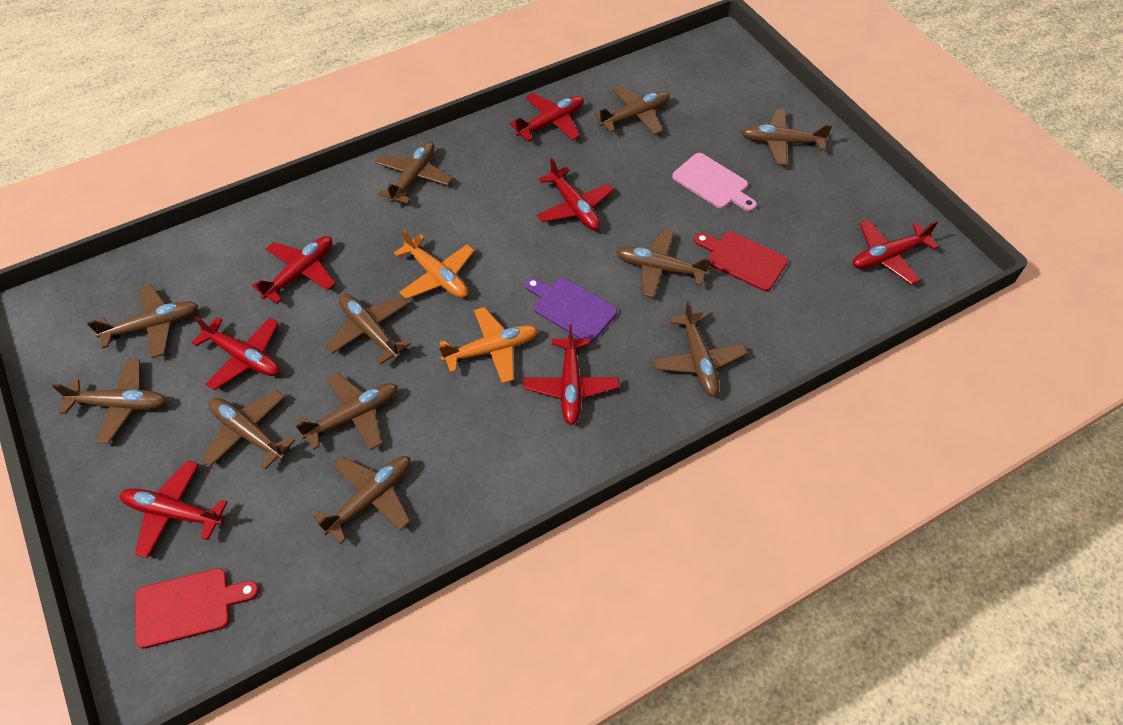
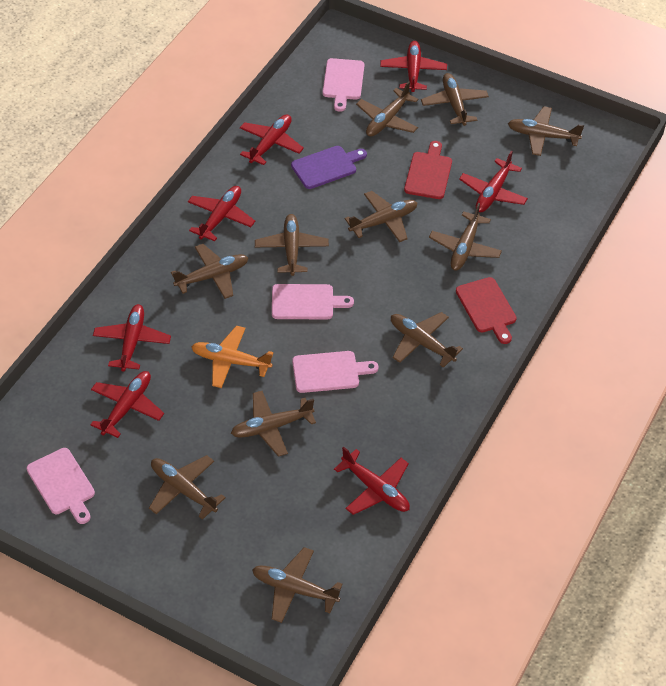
orange plane: 2 -> 1
pink cutting board: 1 -> 4

